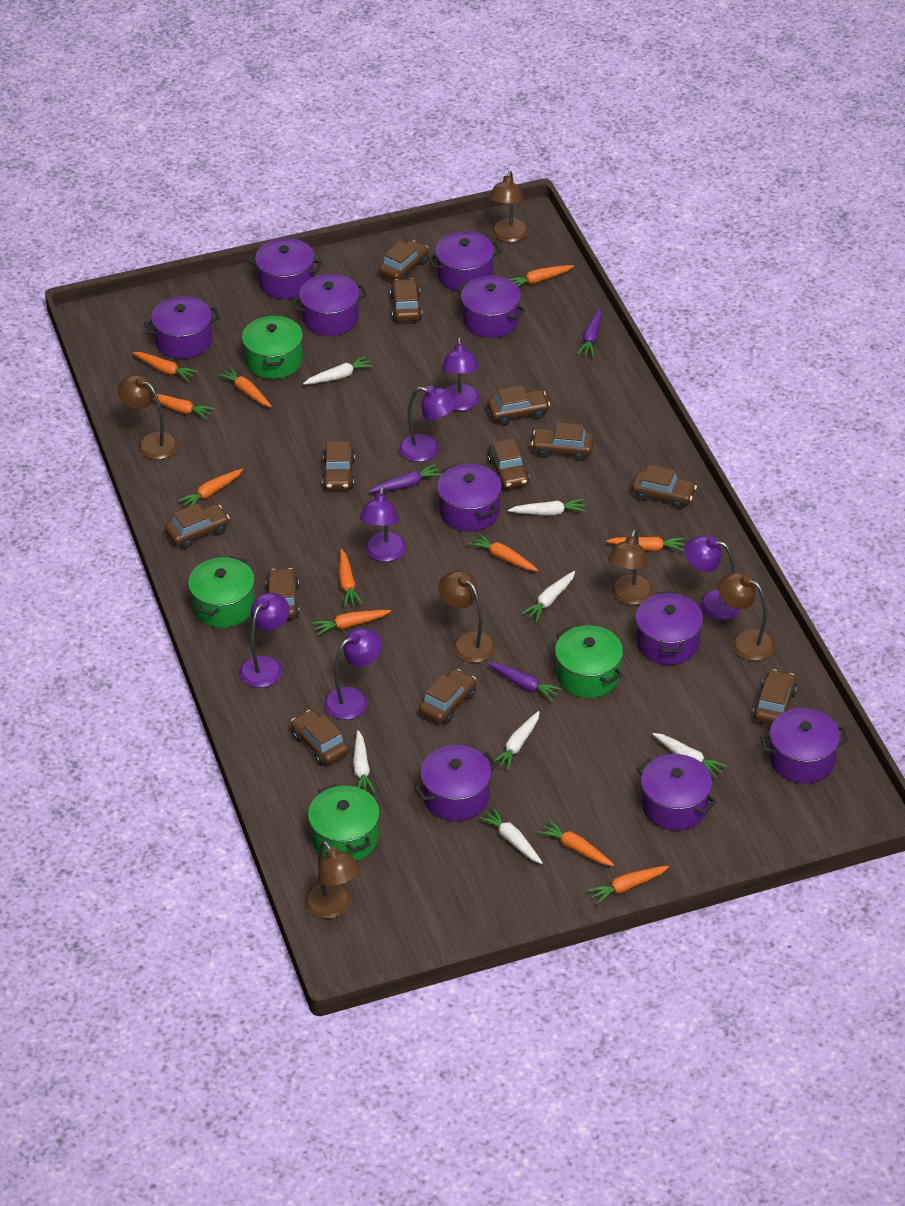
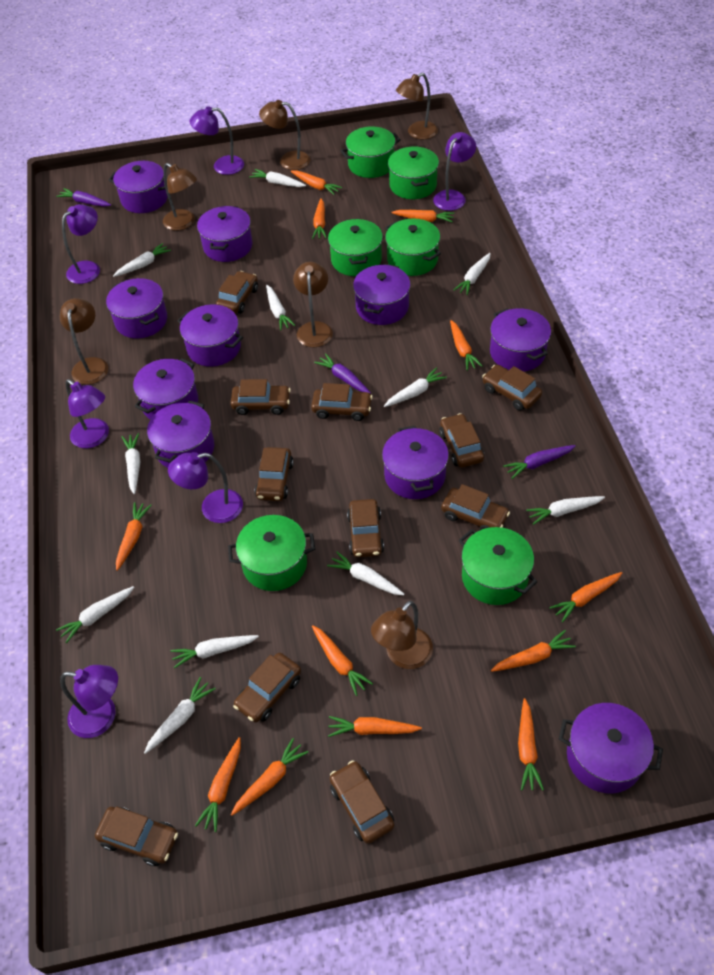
brown car: 12 -> 11
green pot: 4 -> 6
orange carrot: 11 -> 12
white carrot: 7 -> 11

